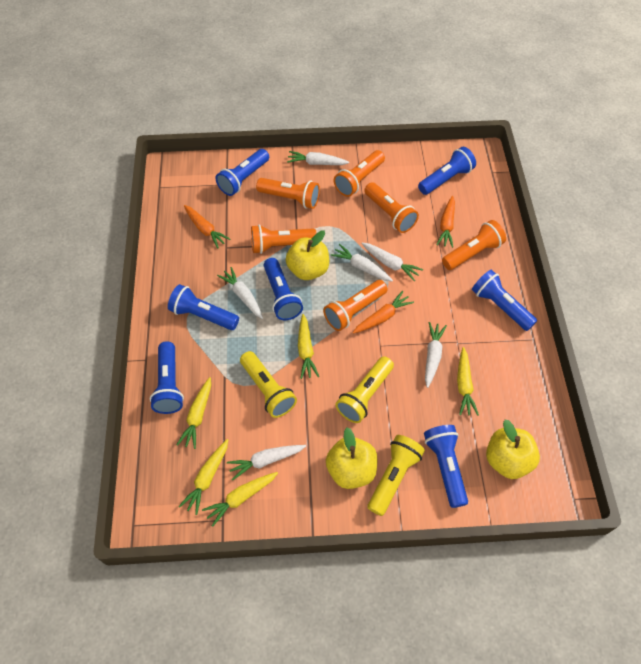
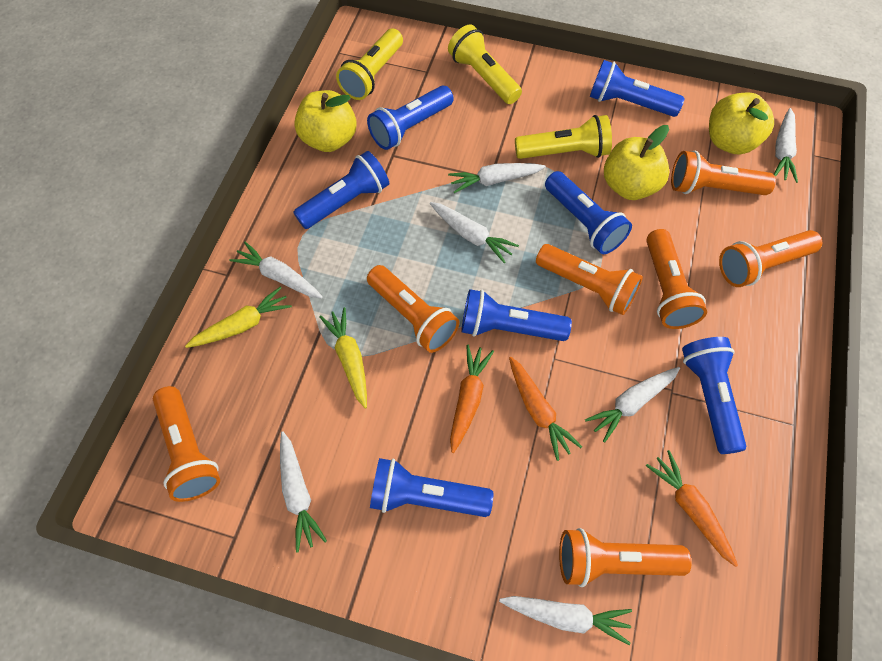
orange flashlight: 6 -> 7
white carrot: 6 -> 7
yellow carrot: 5 -> 2

